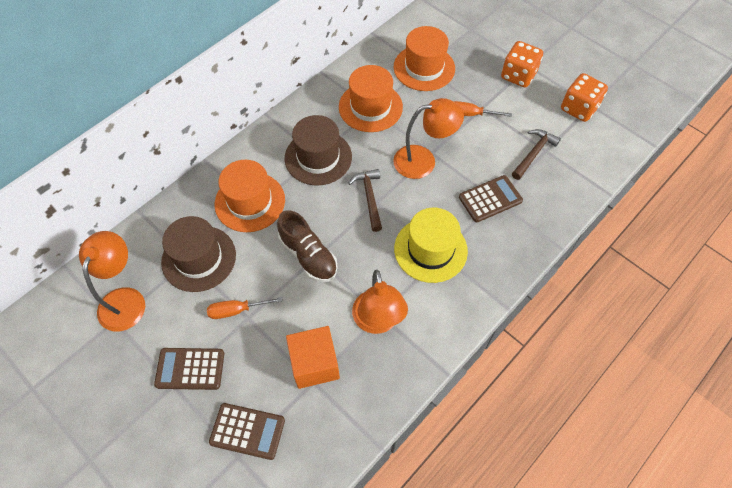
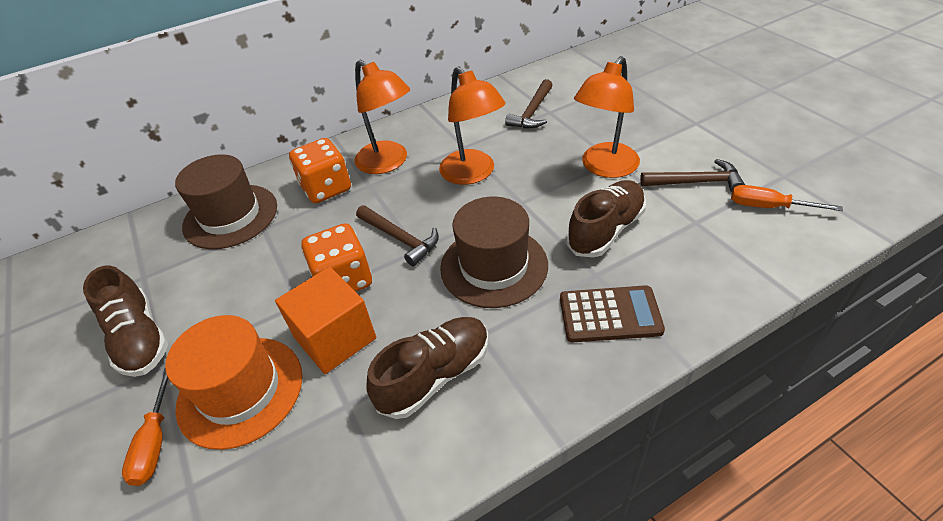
brown calculator: 3 -> 1
brown hammer: 2 -> 3
brown shoe: 1 -> 3
orange hat: 3 -> 1
yellow hat: 1 -> 0

